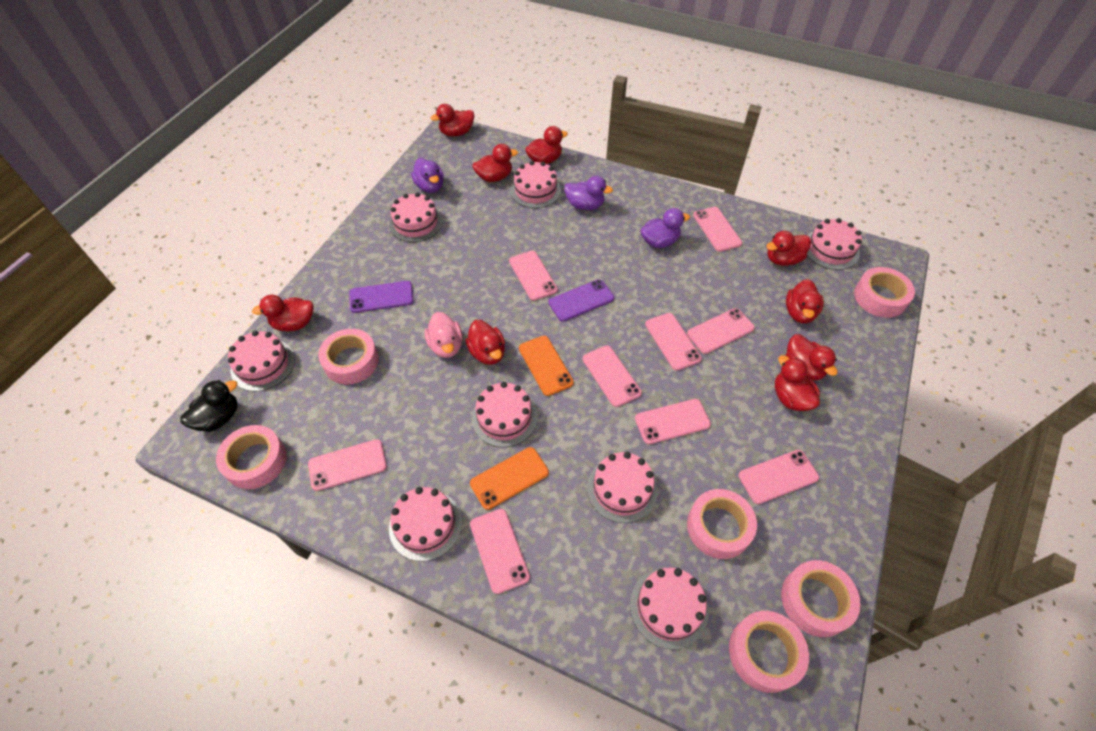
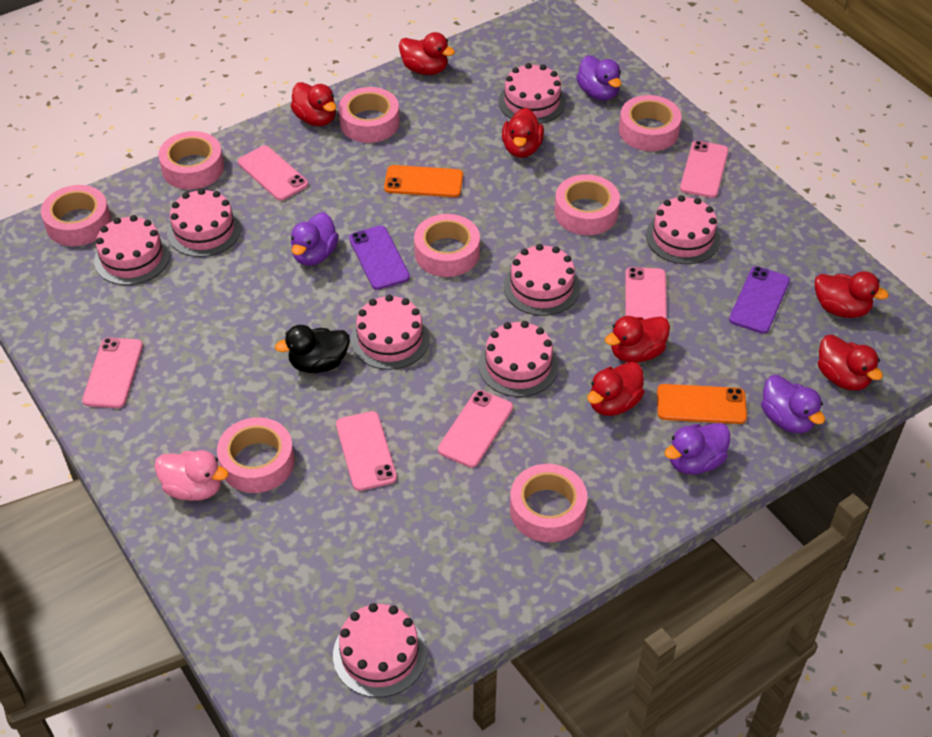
pink phone: 9 -> 6
pink tape: 6 -> 8
purple duck: 3 -> 4
red duck: 9 -> 7

